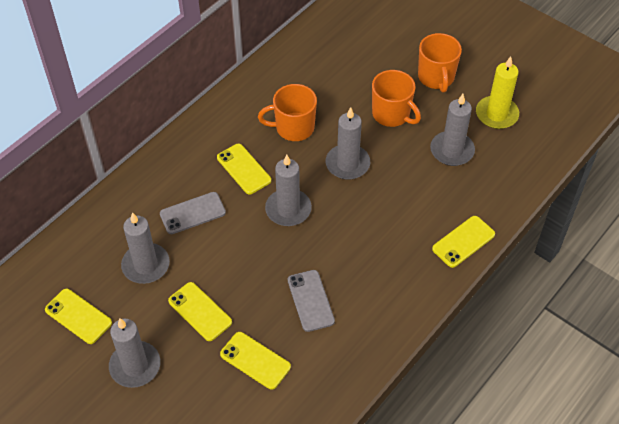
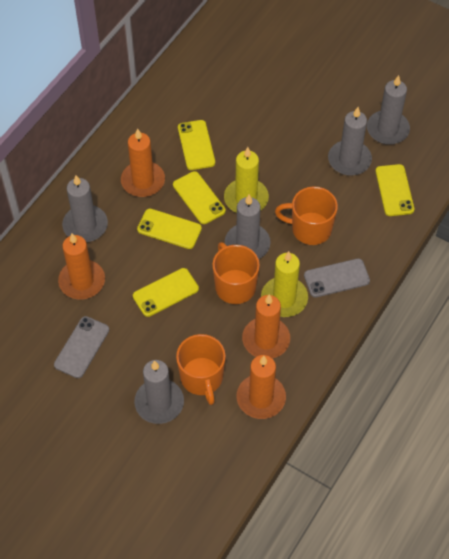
orange candle: 0 -> 4
yellow candle: 1 -> 2

